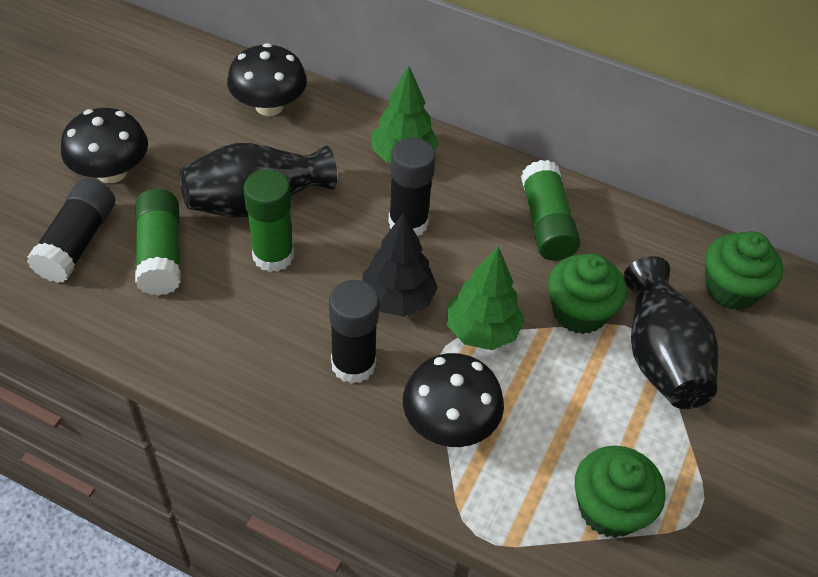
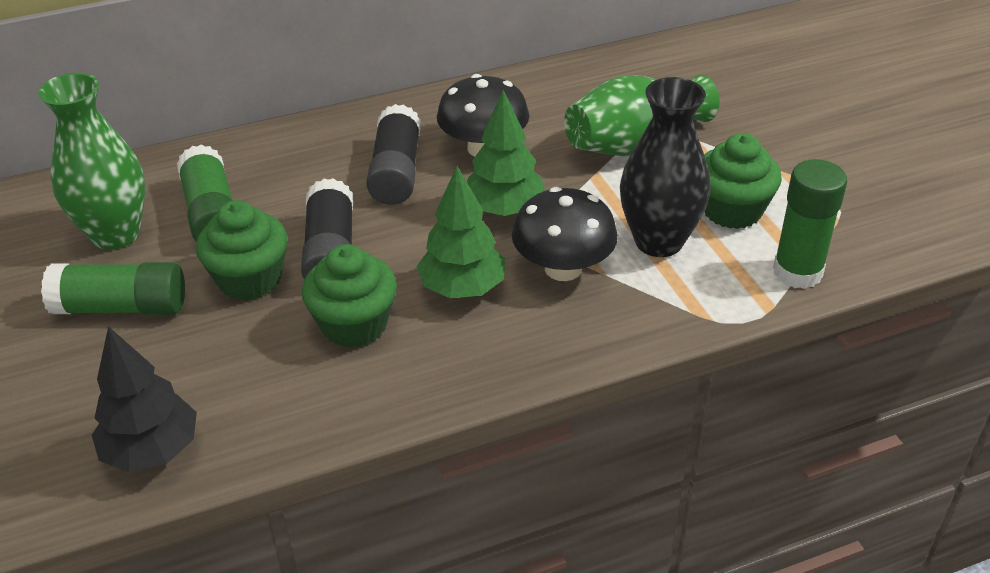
black glue stick: 3 -> 2
black mushroom: 3 -> 2
black vase: 2 -> 1
green vase: 0 -> 2

